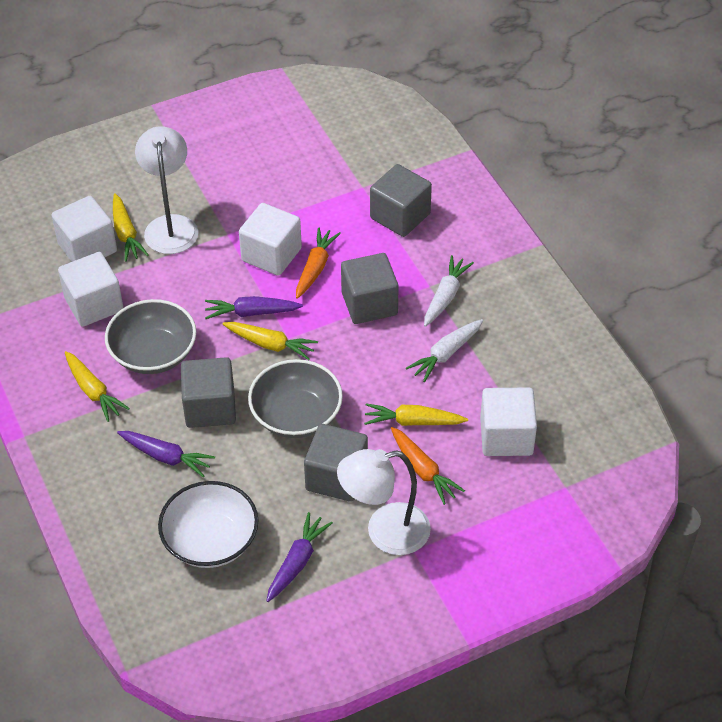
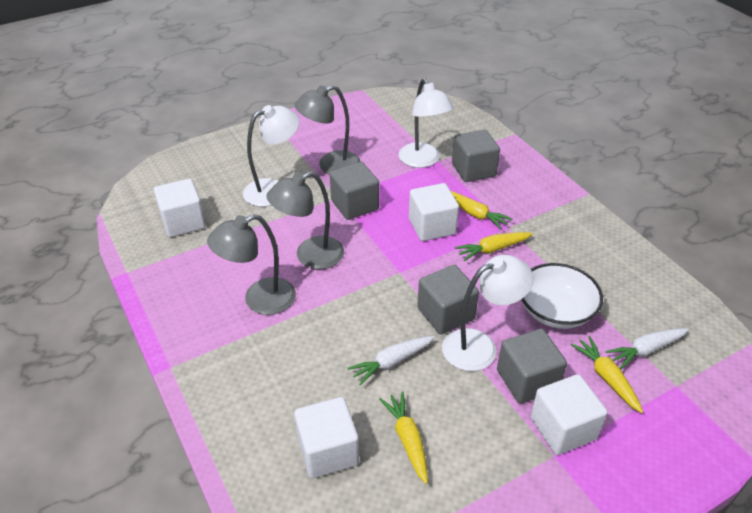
grey bowl: 2 -> 0
grey lamp: 0 -> 3
orange carrot: 2 -> 0
purple carrot: 3 -> 0
white lamp: 2 -> 3

